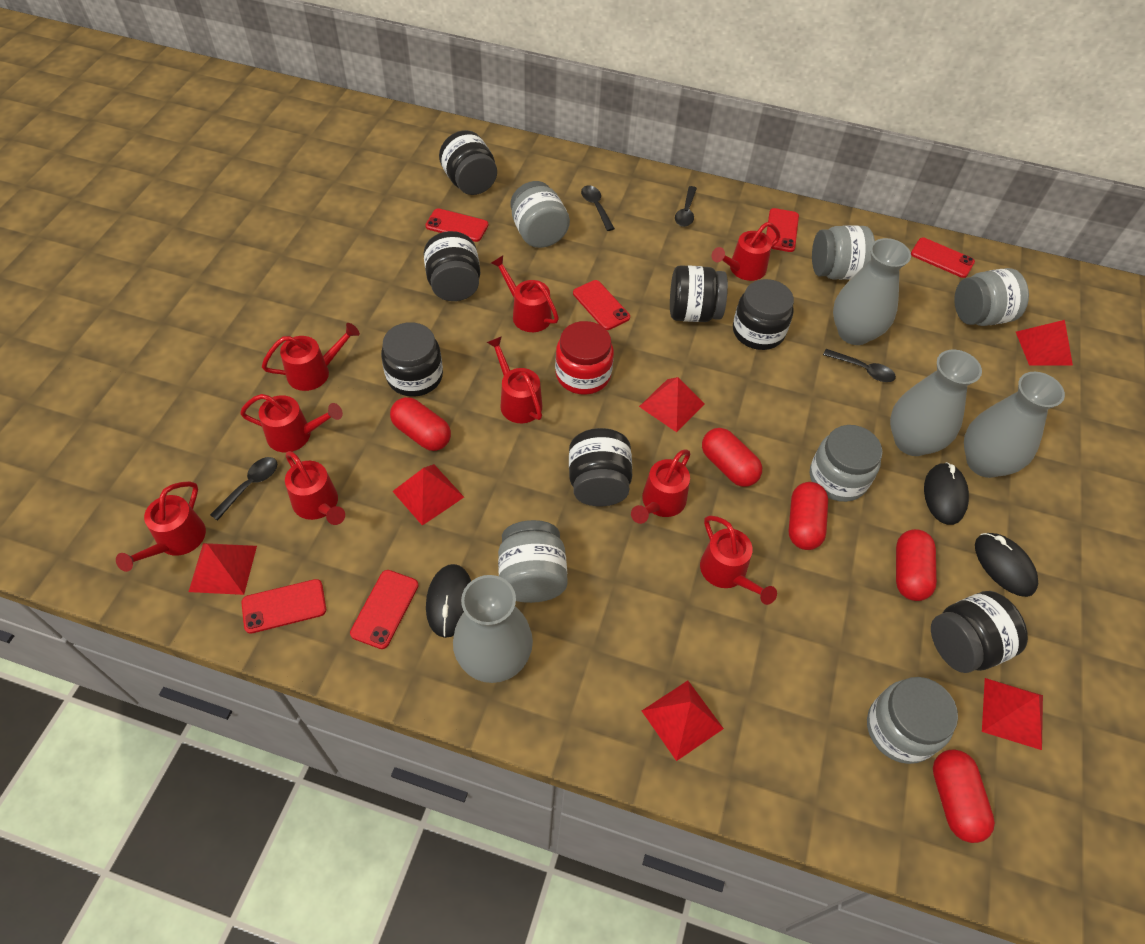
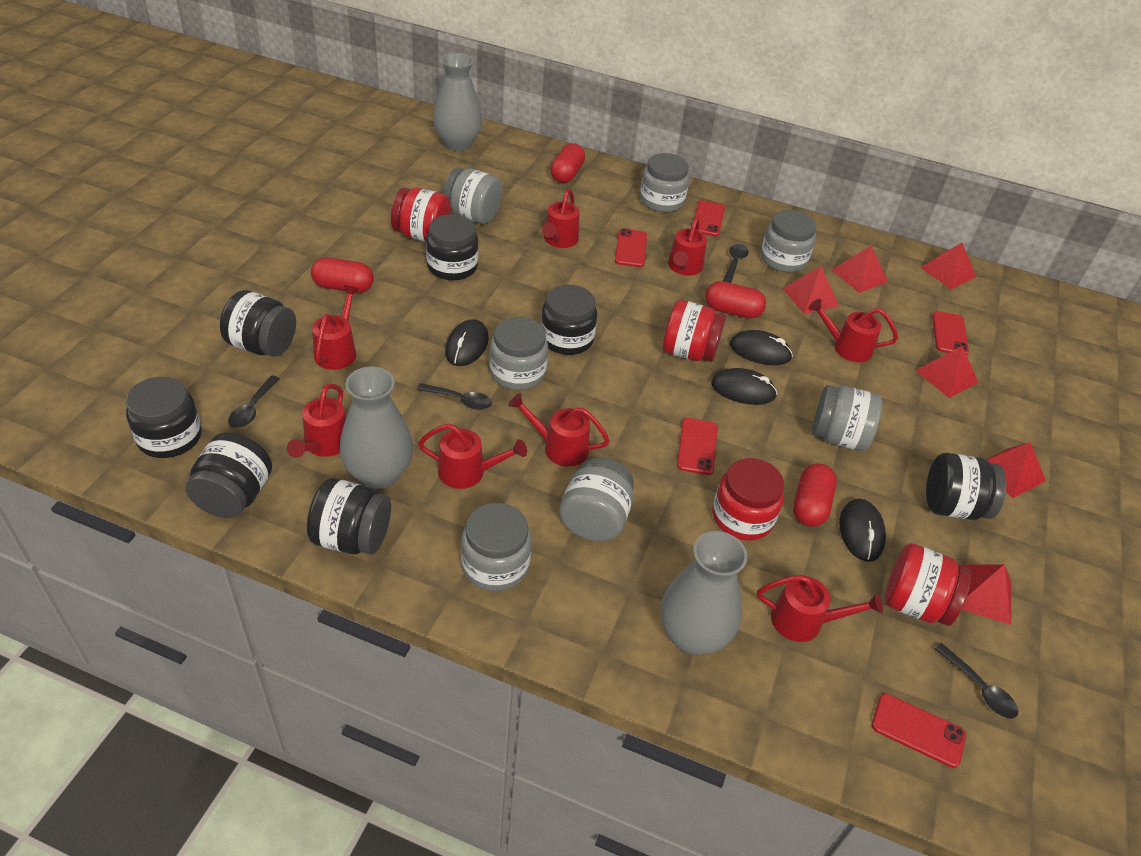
black mouse: 3 -> 4
grey jar: 6 -> 7
grey vase: 4 -> 3
red capsule: 5 -> 4
red jar: 1 -> 4
red phone: 6 -> 5
red watering can: 9 -> 8

